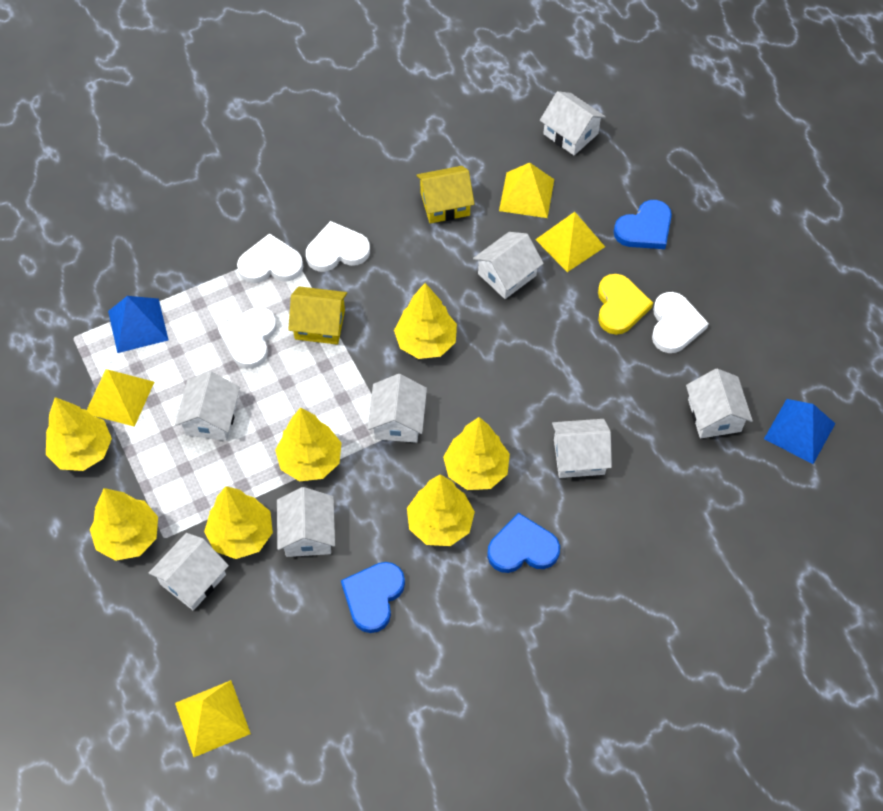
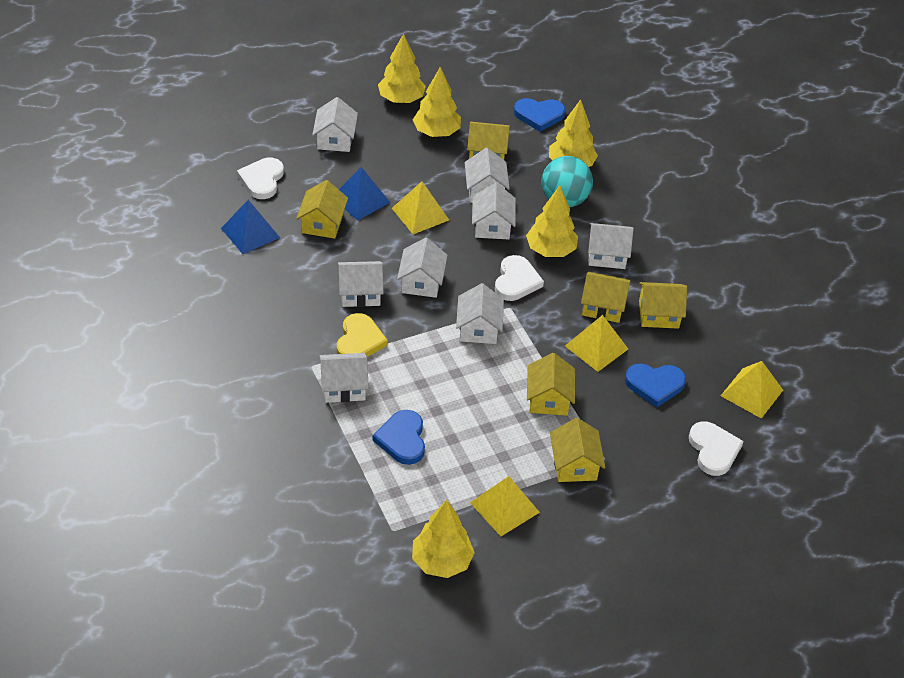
turquoise ball: 0 -> 1
white heart: 4 -> 3
yellow house: 2 -> 6
yellow tree: 7 -> 5

